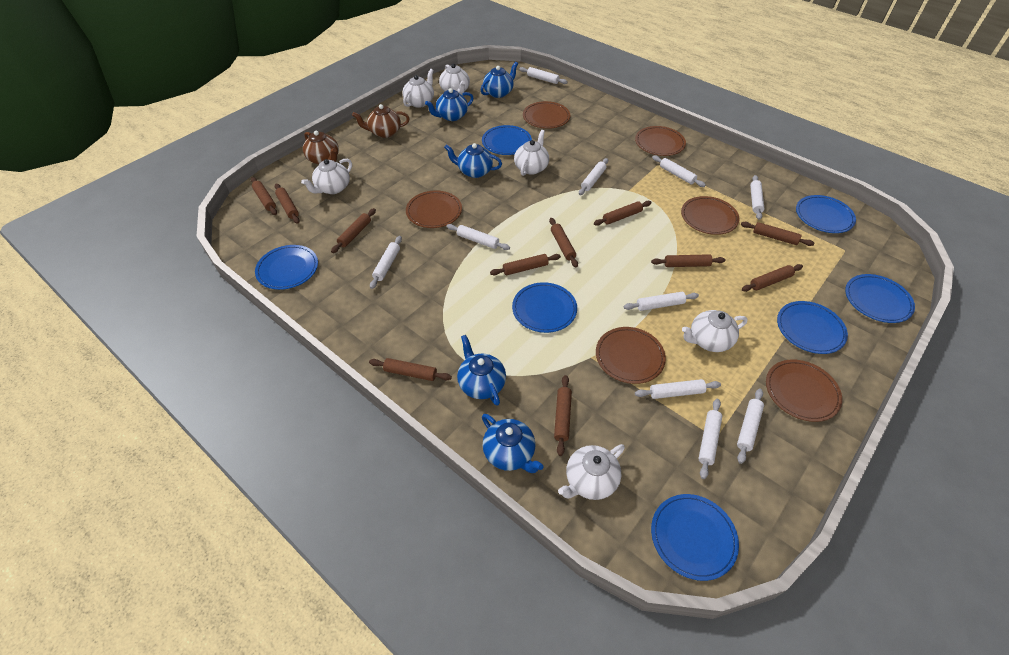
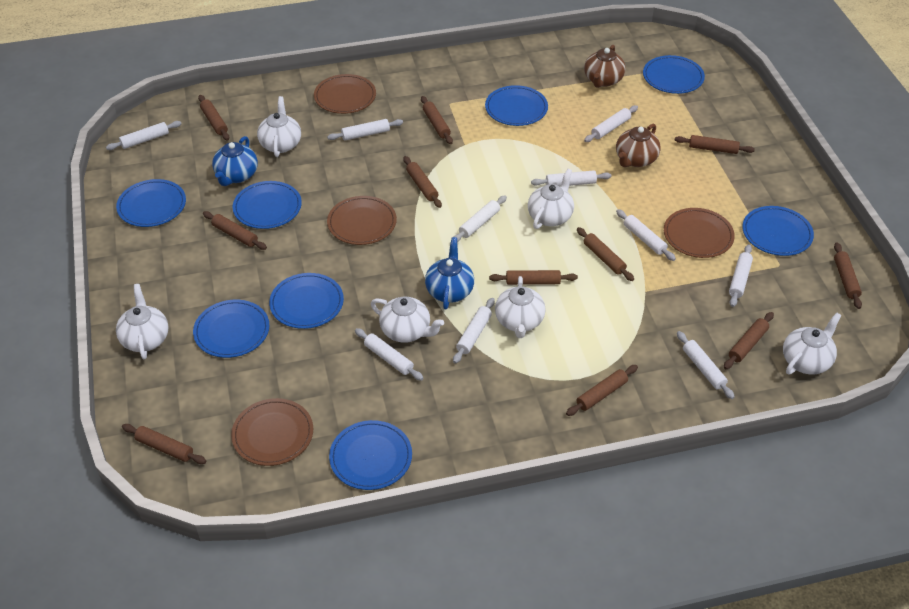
blue plate: 7 -> 8
blue teapot: 5 -> 2
brown plate: 6 -> 4

